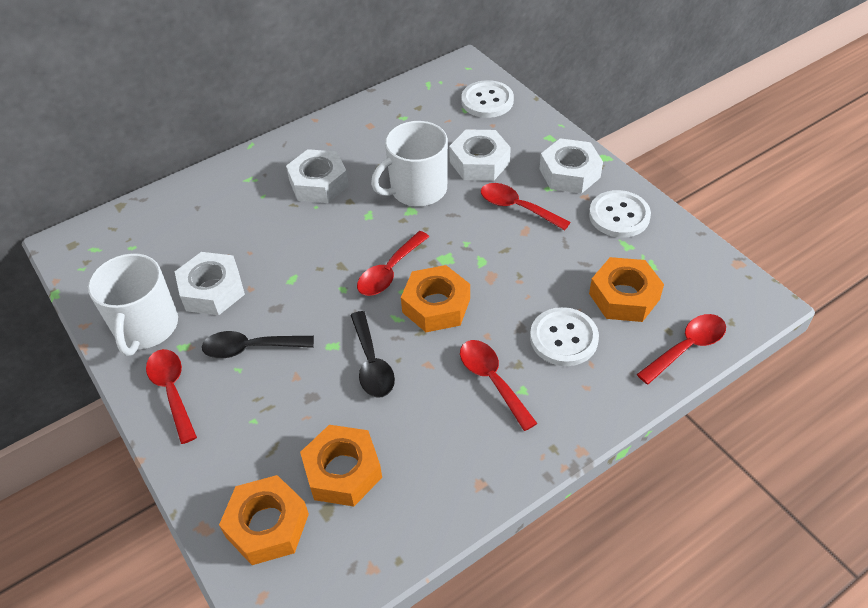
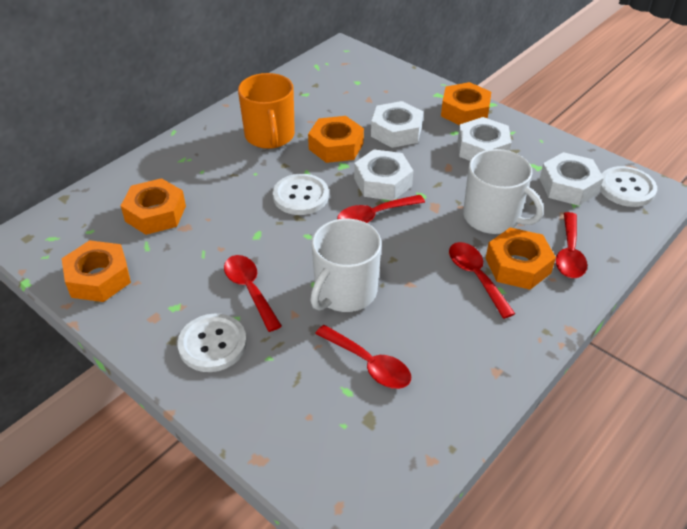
black spoon: 2 -> 0
orange mug: 0 -> 1
orange nut: 4 -> 5

